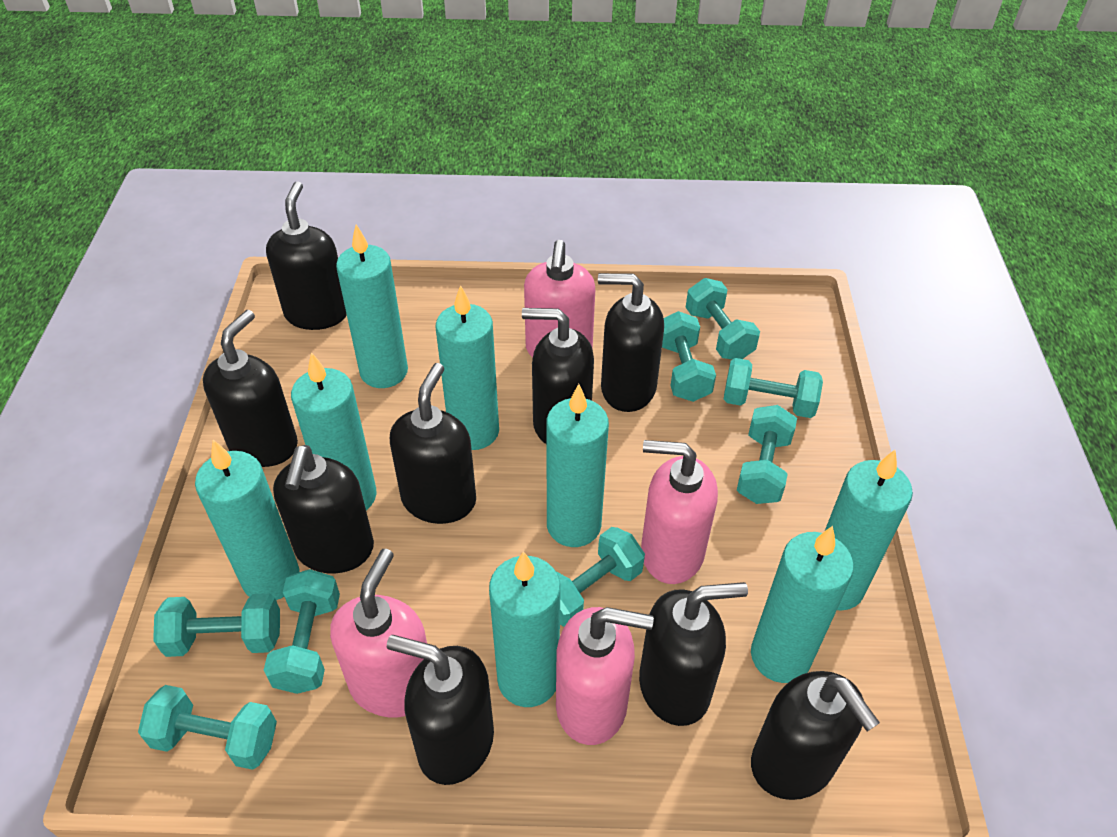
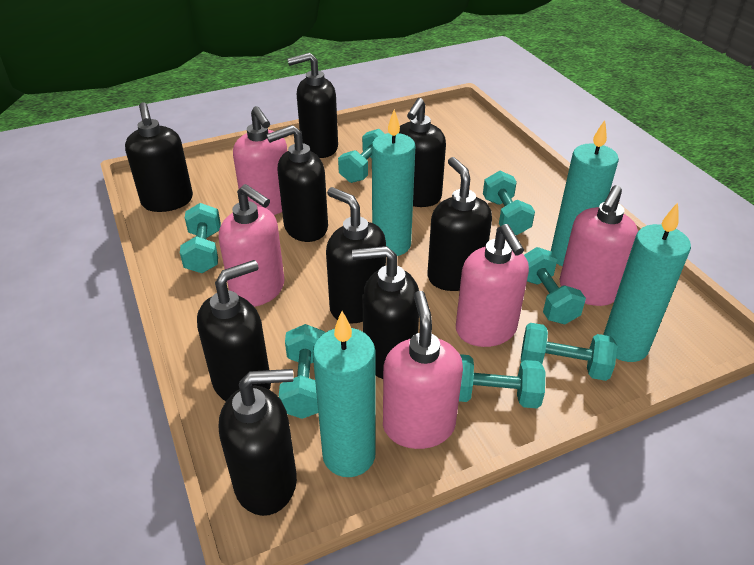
pink soap dispenser: 4 -> 5
turquoise candle: 8 -> 4
turquoise dumbbell: 8 -> 7

